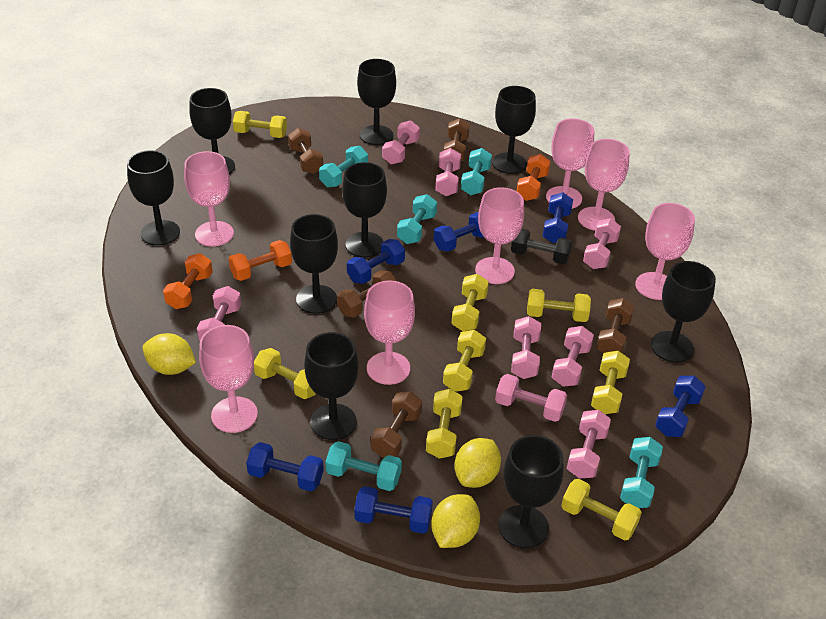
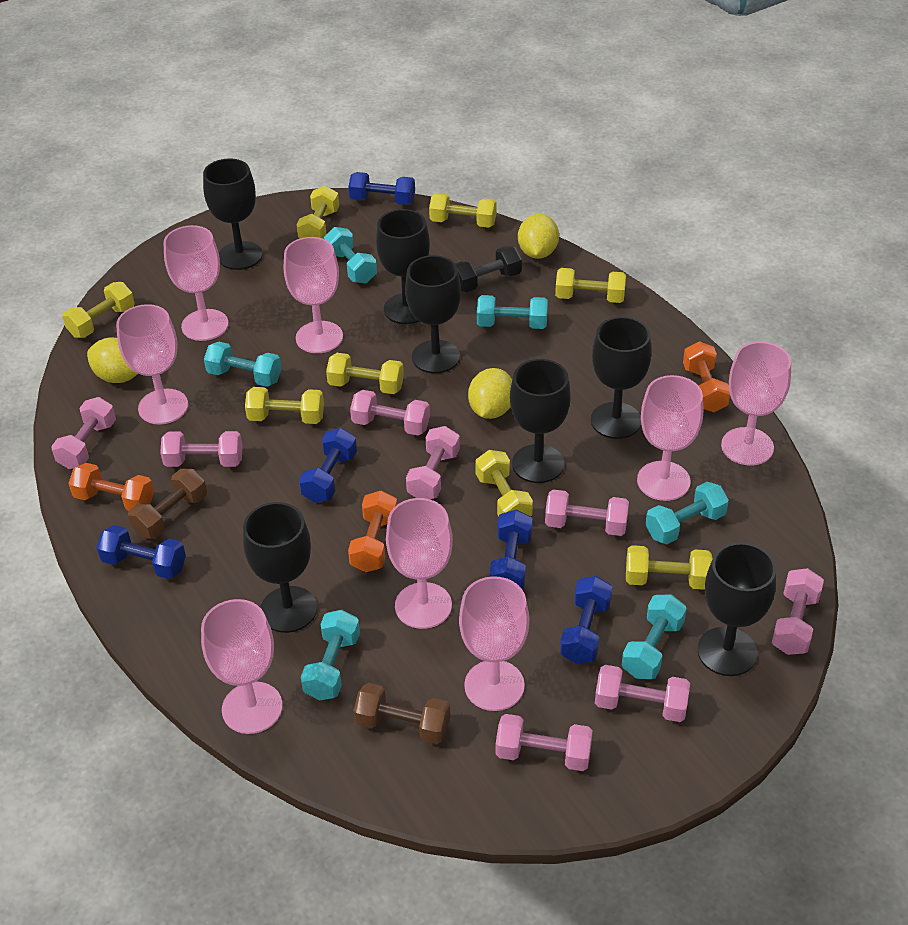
black goblet: 9 -> 7
blue dumbbell: 6 -> 5
brown dumbbell: 5 -> 2
pink goblet: 7 -> 8
turquoise dumbbell: 5 -> 6

